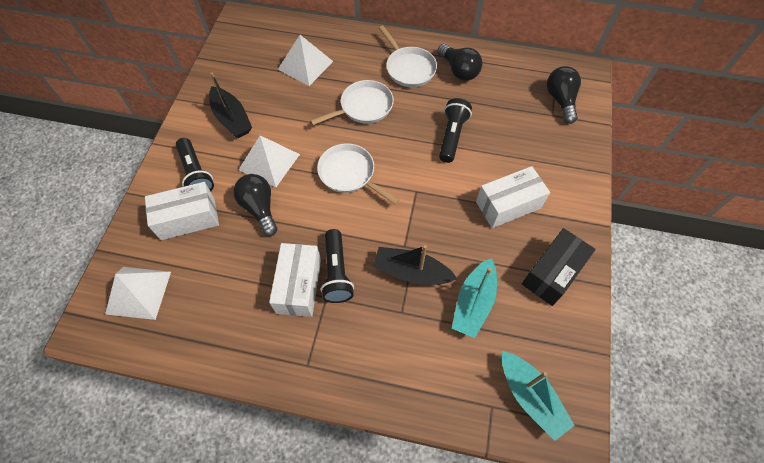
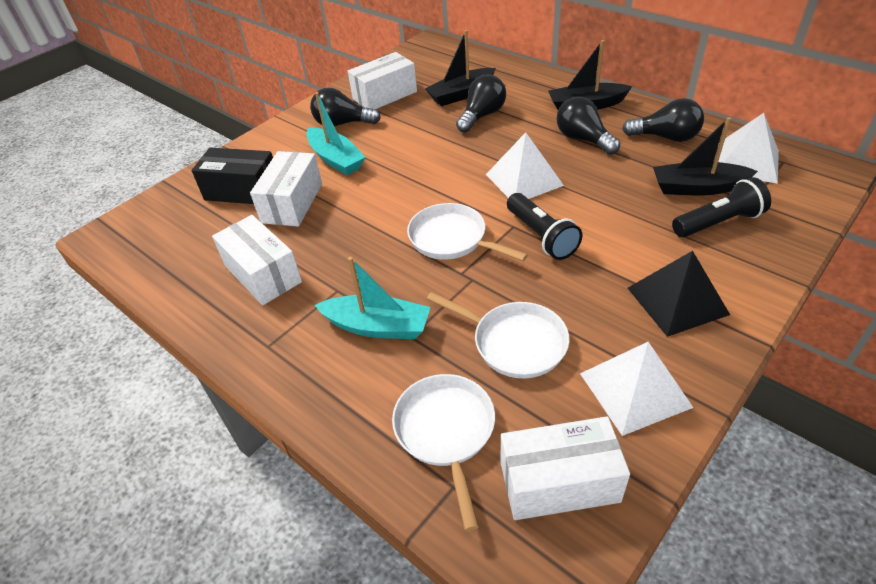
black boat: 2 -> 3
black flashlight: 3 -> 2
black light bulb: 3 -> 4
black pyramid: 0 -> 1
white box: 3 -> 4

